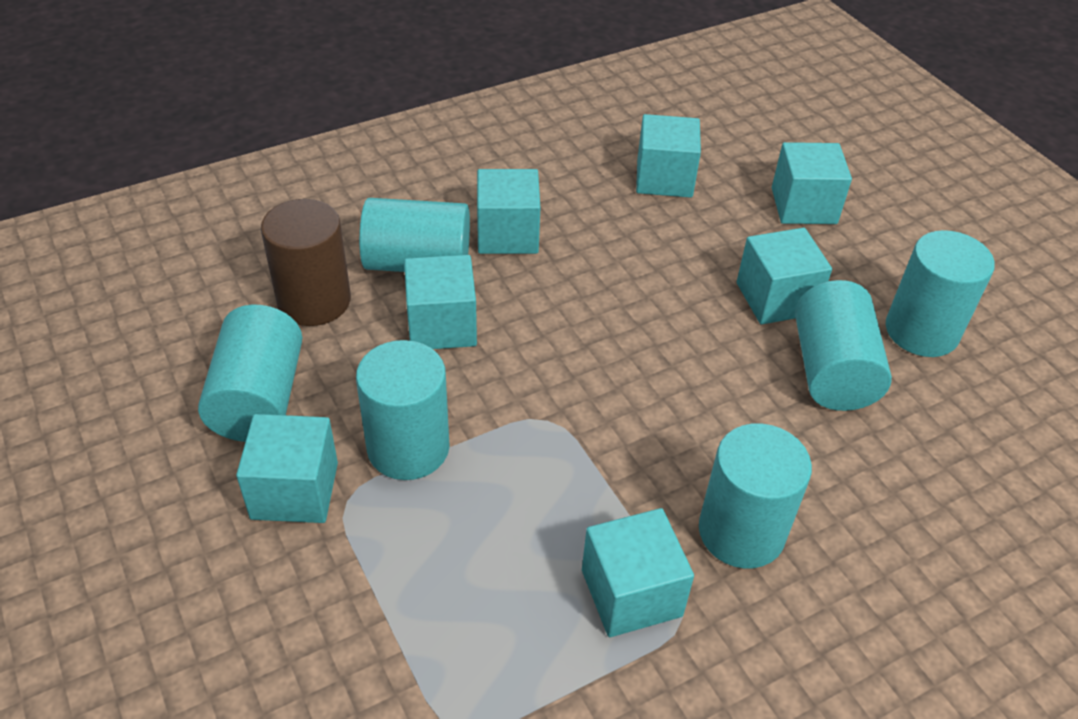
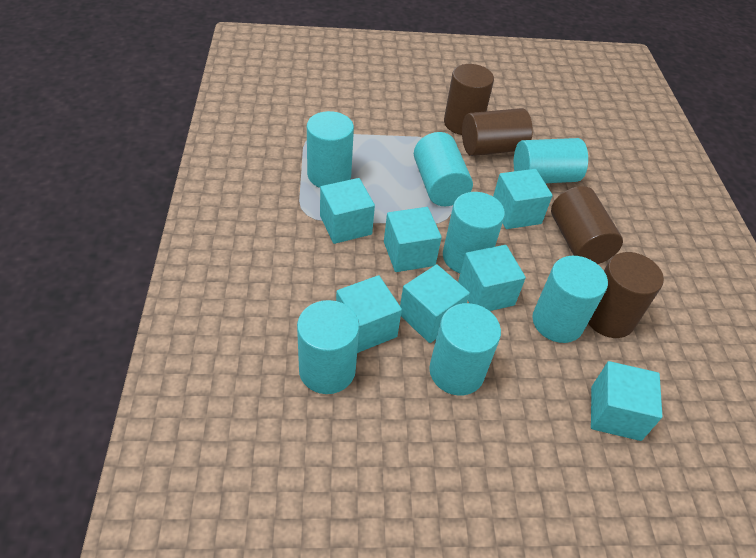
brown cylinder: 1 -> 4
turquoise cylinder: 6 -> 7

